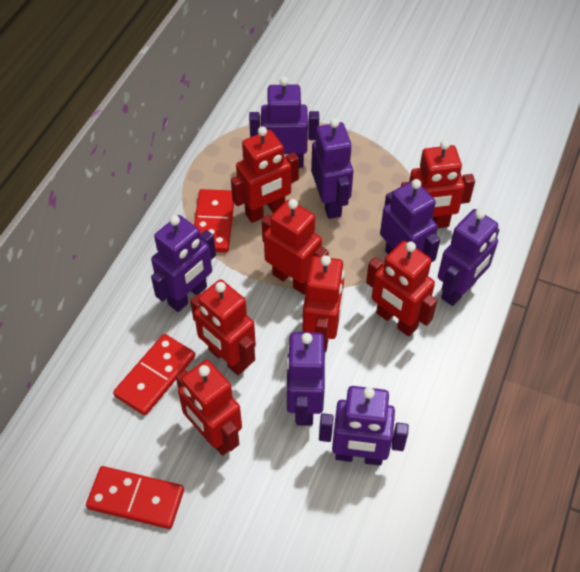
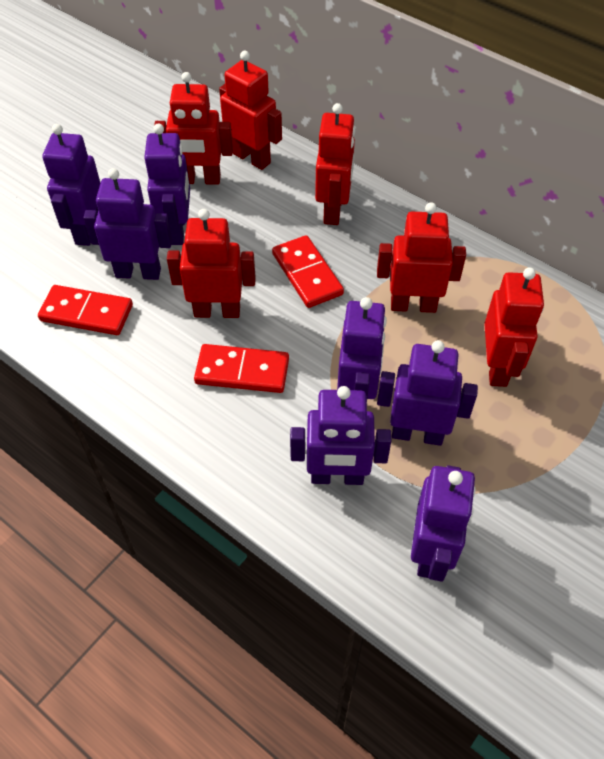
red robot: 7 -> 6

